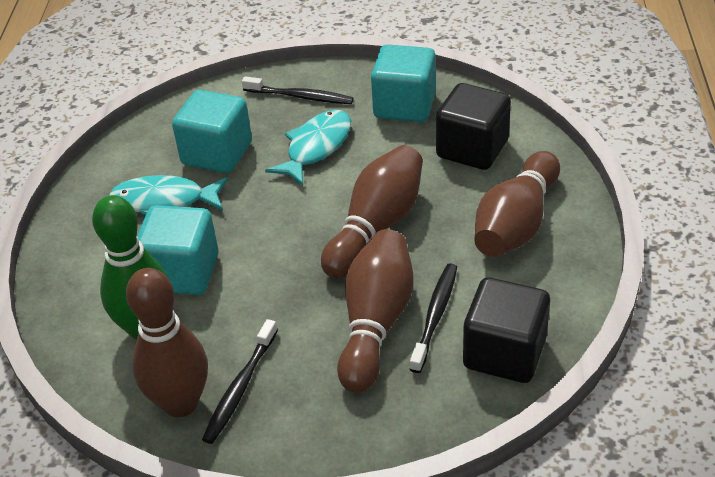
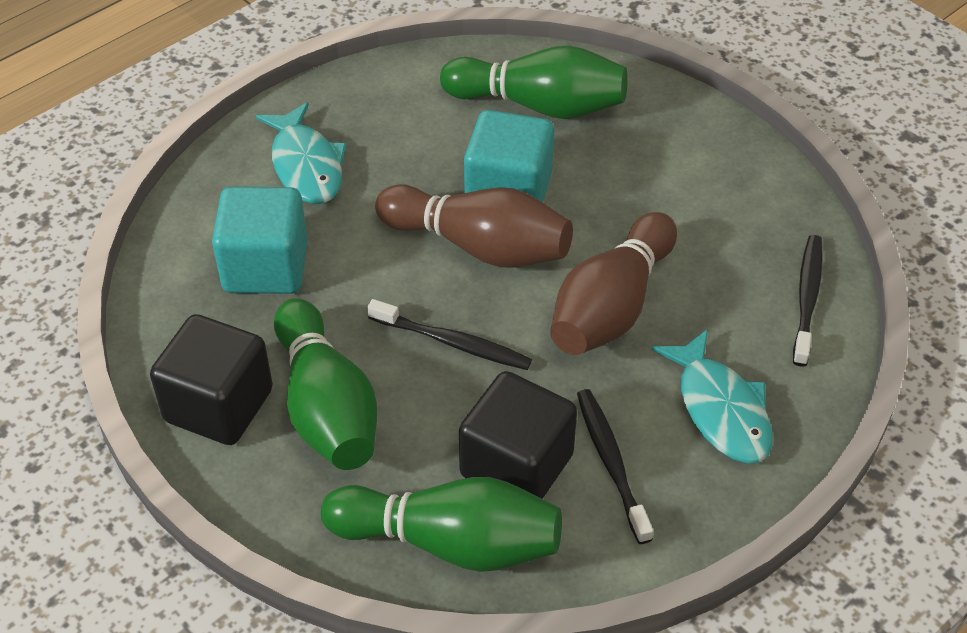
brown bowling pin: 4 -> 2
green bowling pin: 1 -> 3
turquoise cube: 3 -> 2

